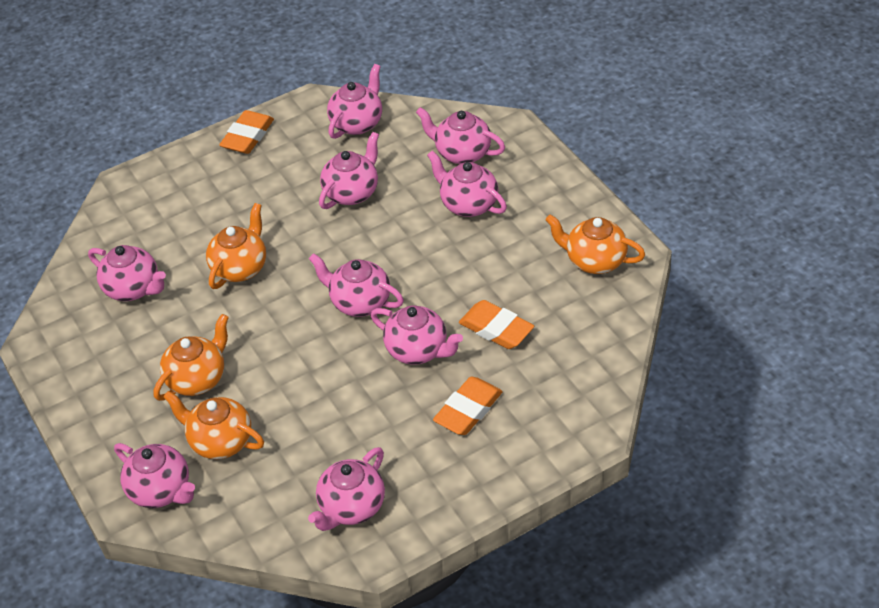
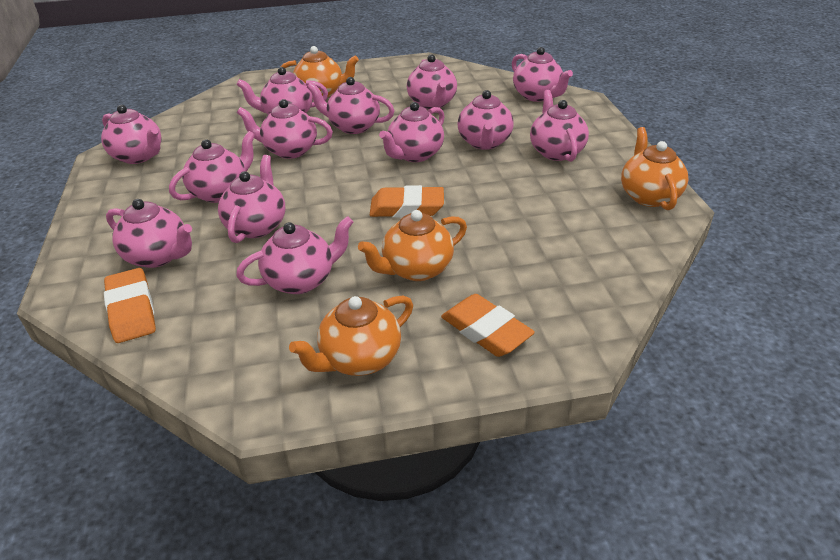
pink teapot: 9 -> 13

